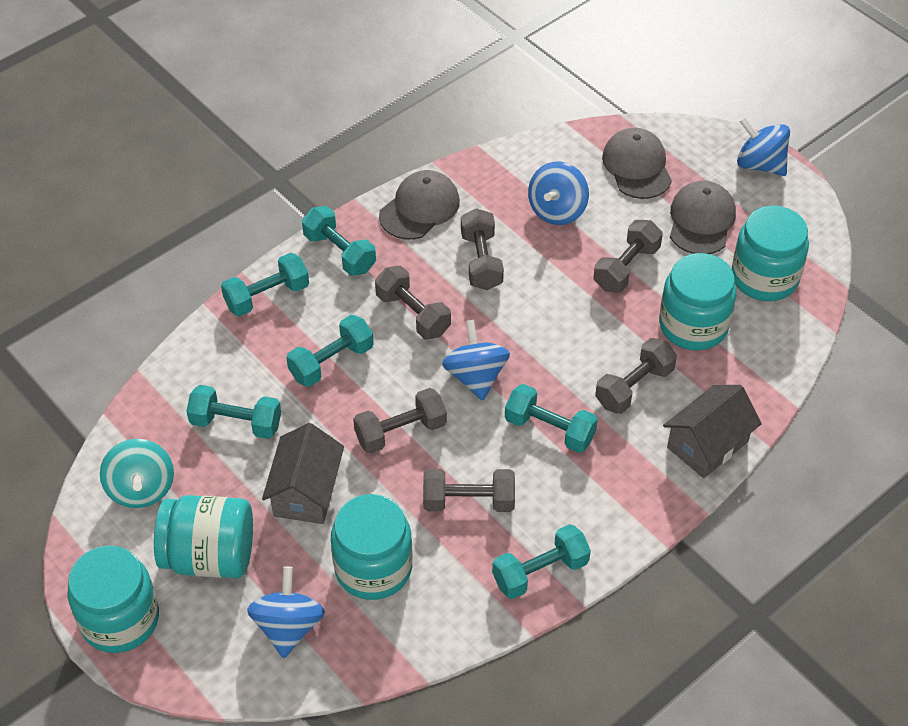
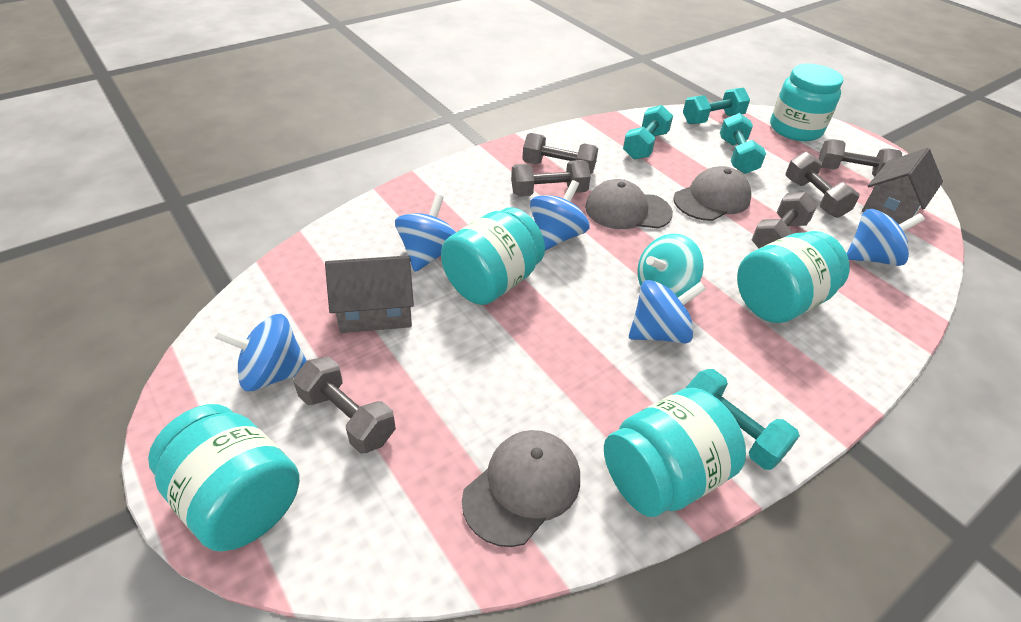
blue spinning top: 4 -> 5
turquoise dumbbell: 6 -> 4

